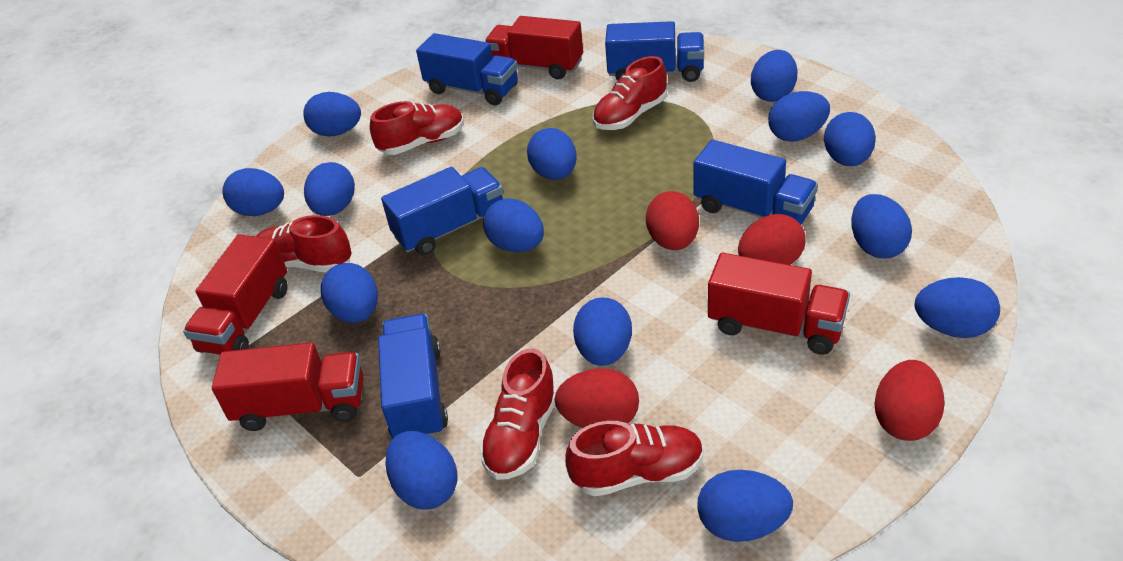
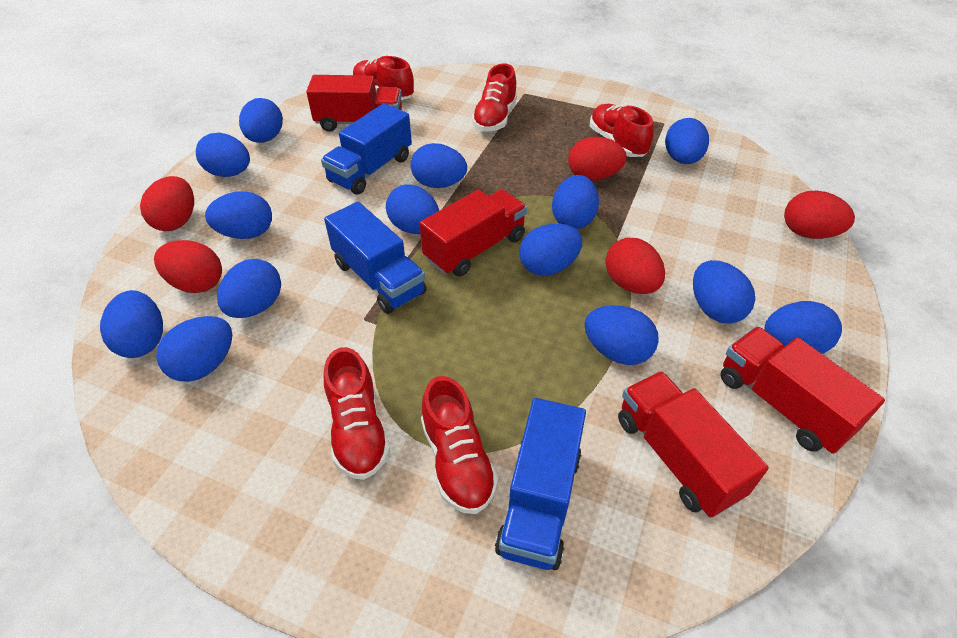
blue truck: 5 -> 3
red egg: 4 -> 5

